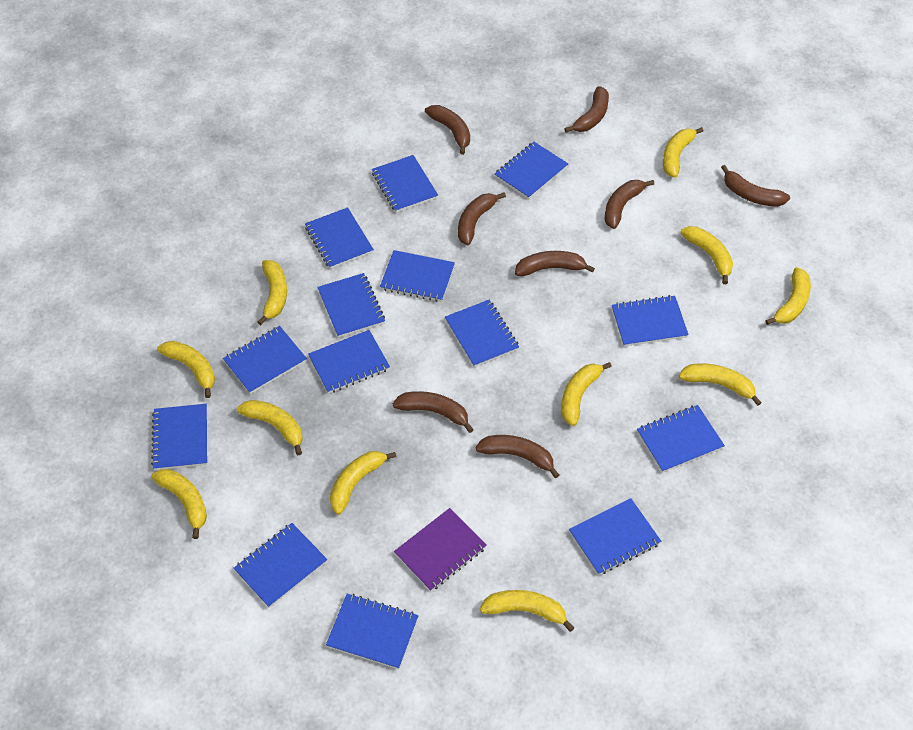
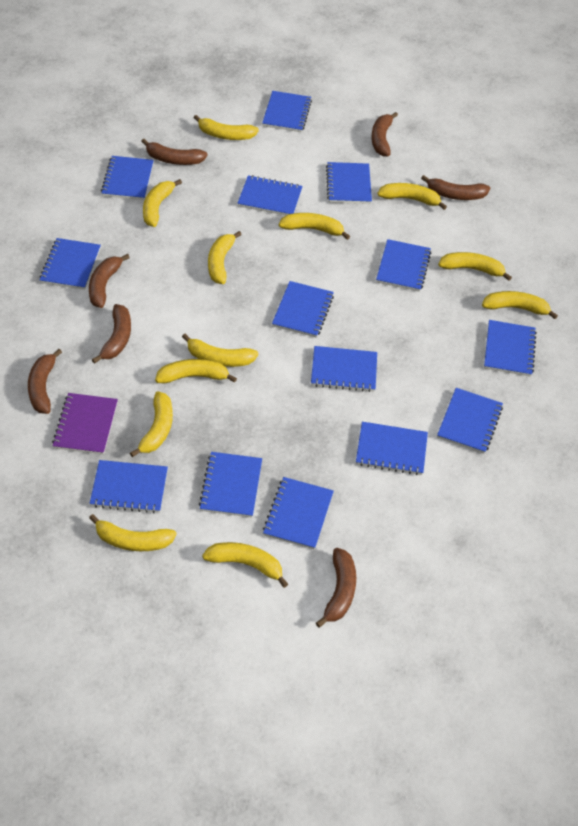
brown banana: 8 -> 7
yellow banana: 11 -> 12

